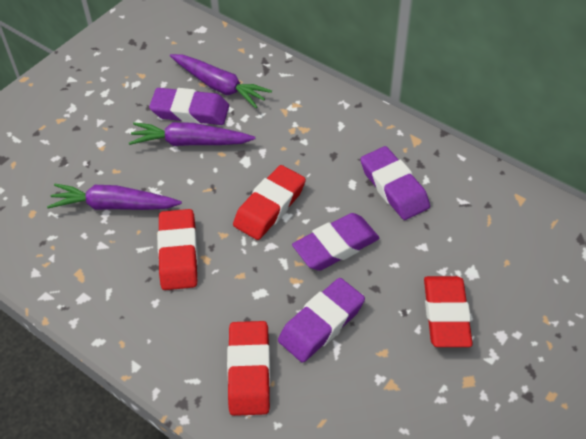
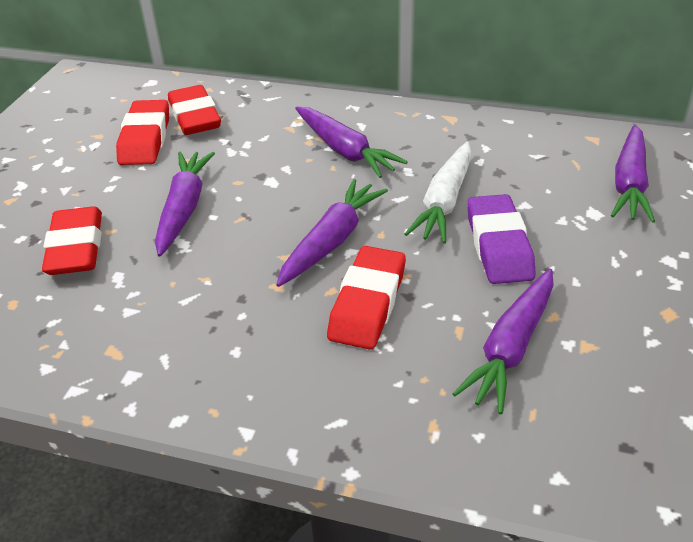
purple carrot: 3 -> 5
purple eraser: 4 -> 1
white carrot: 0 -> 1

